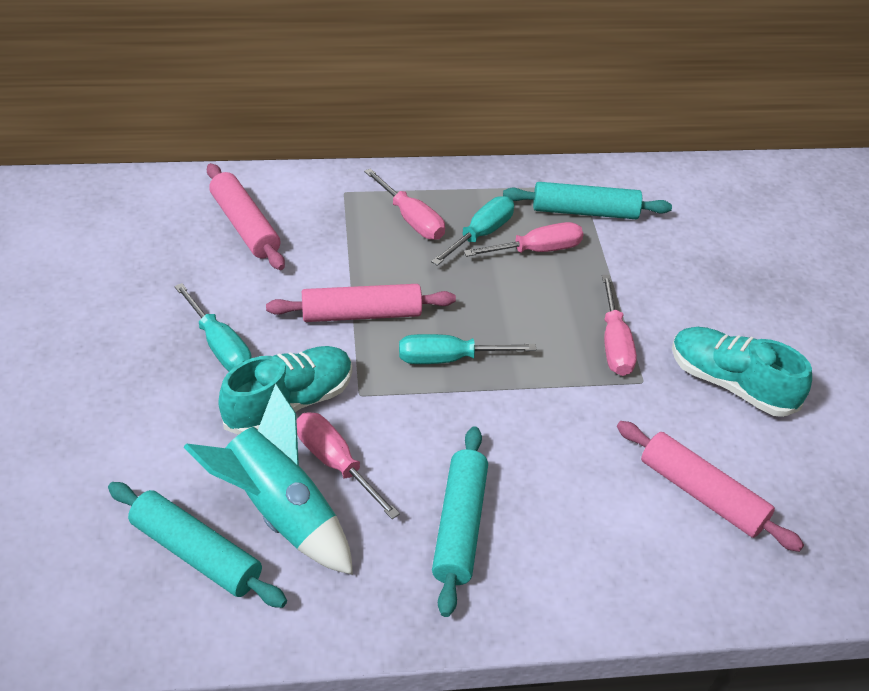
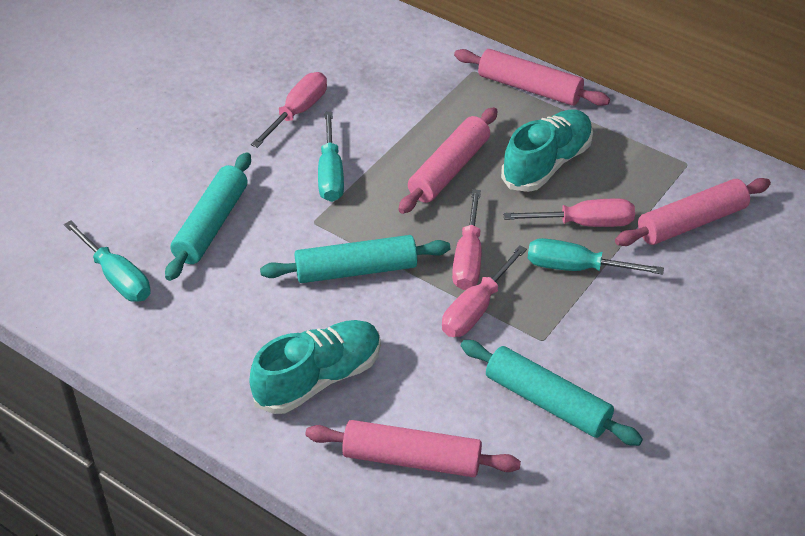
pink rolling pin: 3 -> 4
turquoise rocket: 1 -> 0

